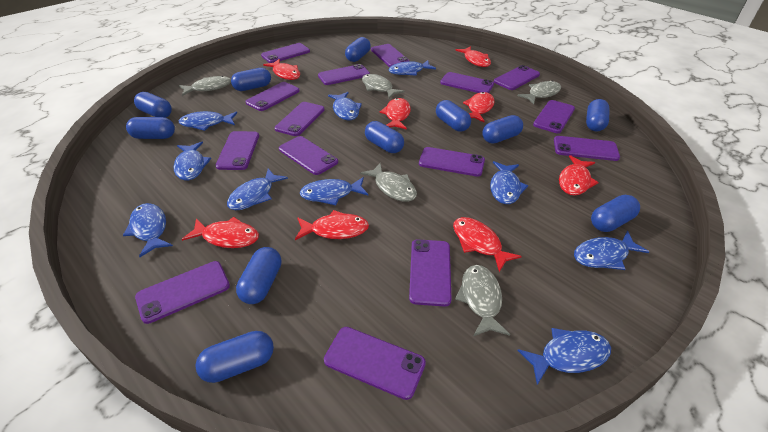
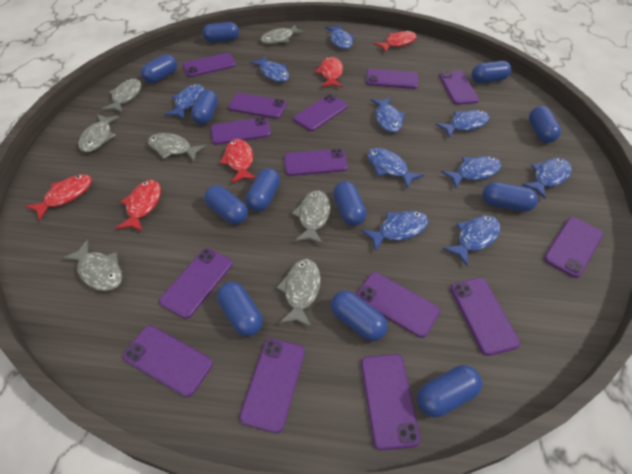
blue capsule: 11 -> 12
grey fish: 5 -> 7
purple phone: 15 -> 14
red fish: 8 -> 5

